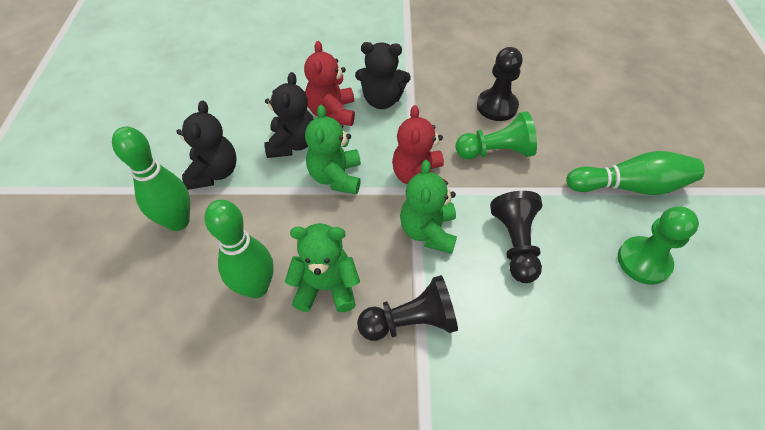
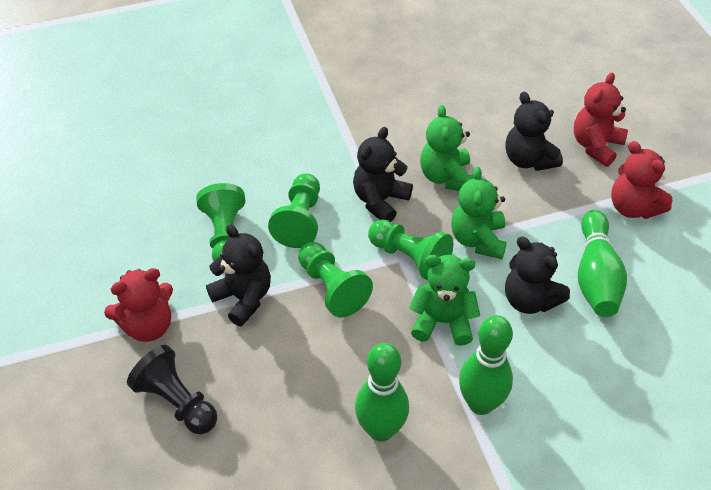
black pawn: 3 -> 1
black teddy bear: 3 -> 4
green pawn: 2 -> 4
red teddy bear: 2 -> 3

